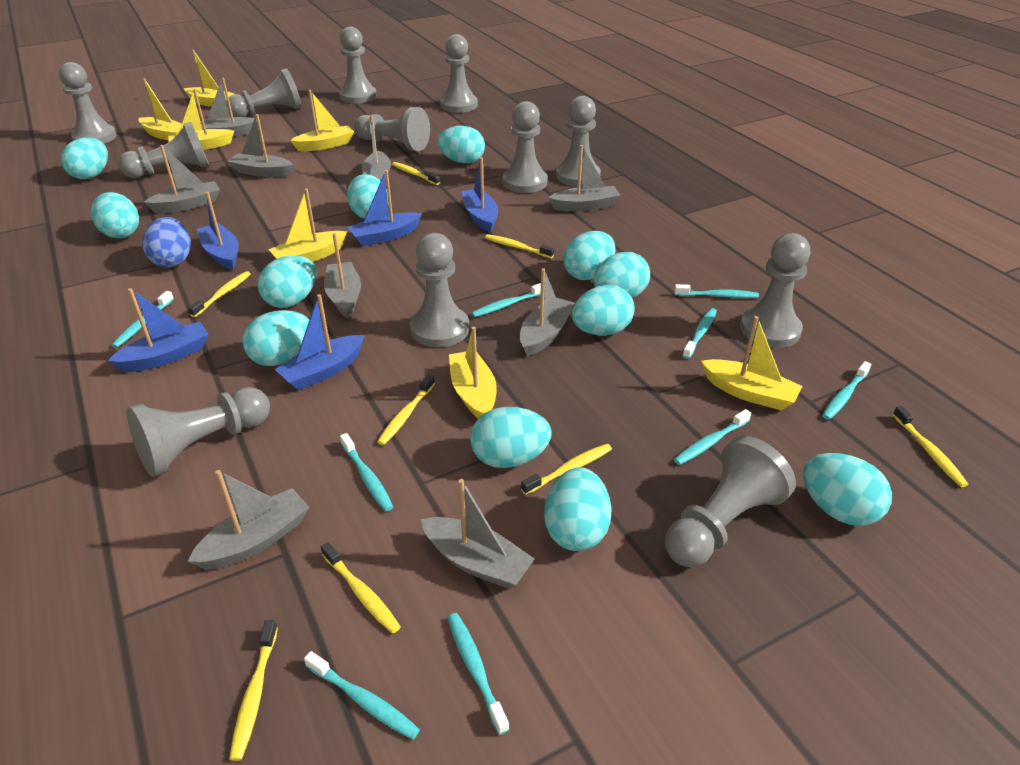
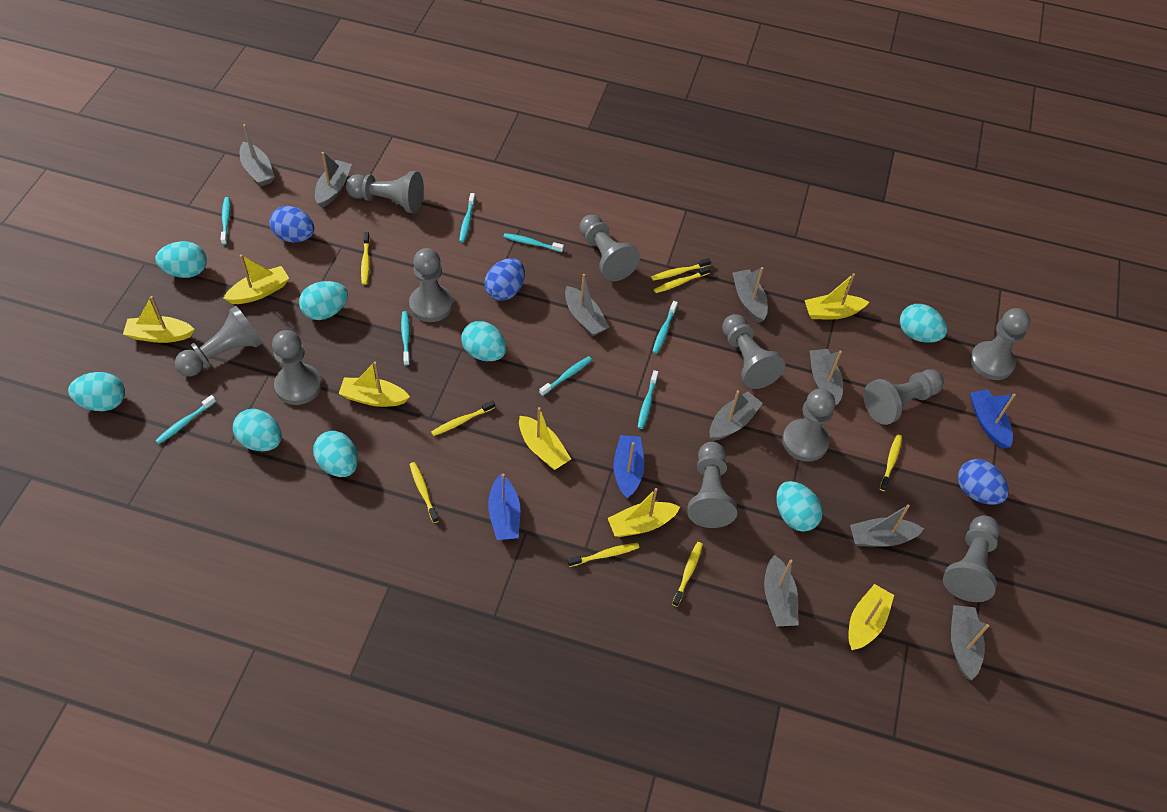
blue boat: 5 -> 3
blue egg: 1 -> 3
grey pawn: 12 -> 11
turquoise egg: 12 -> 8
turquoise toothbrush: 9 -> 8

